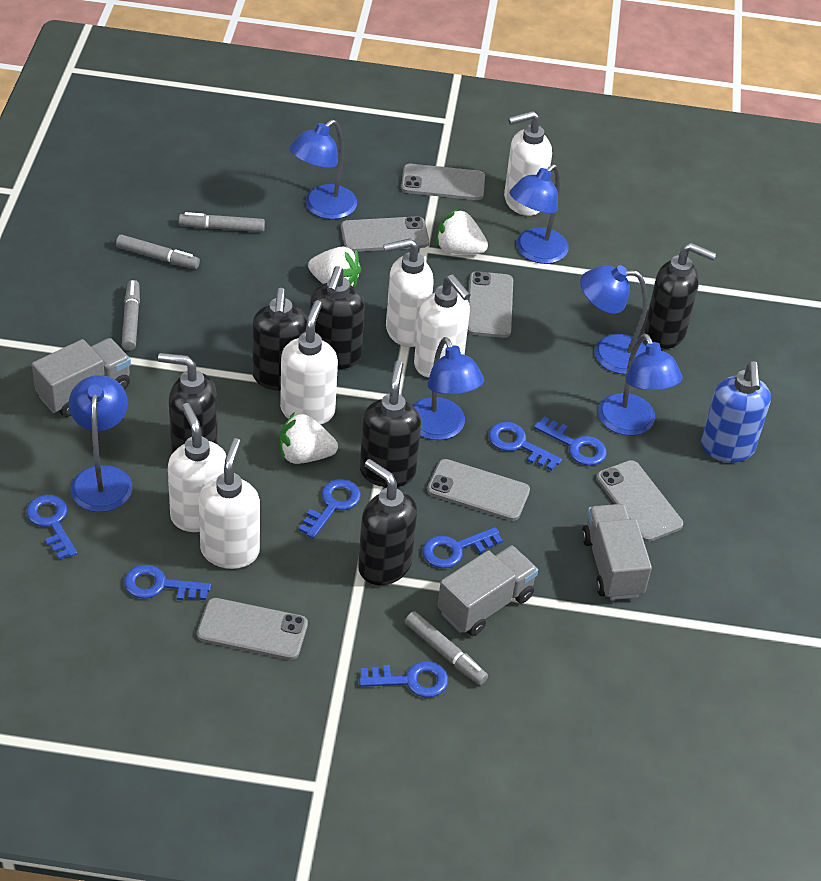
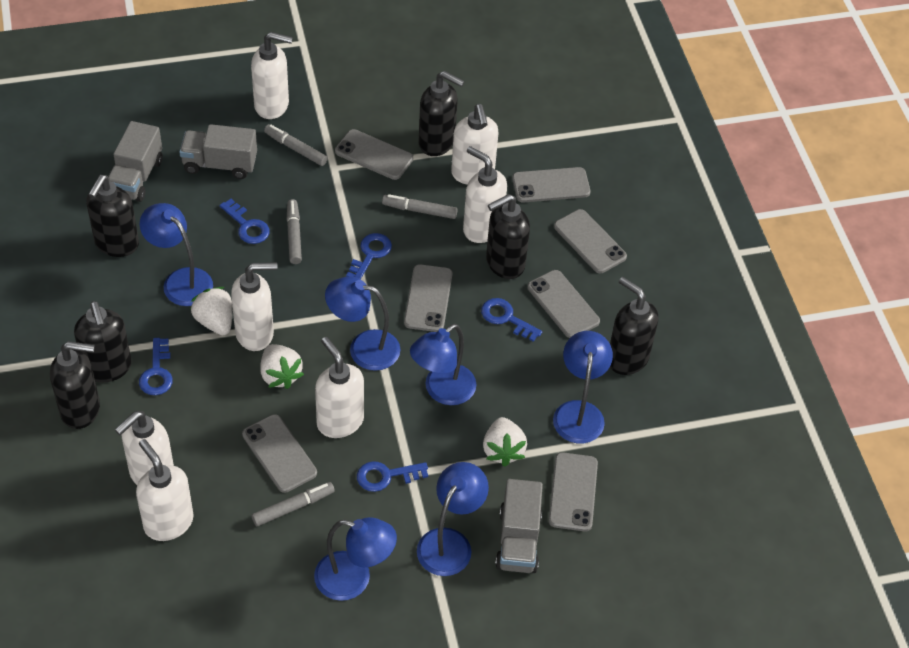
blue key: 7 -> 5
blue soap dispenser: 1 -> 0
grey phone: 6 -> 7
white soap dispenser: 6 -> 7

